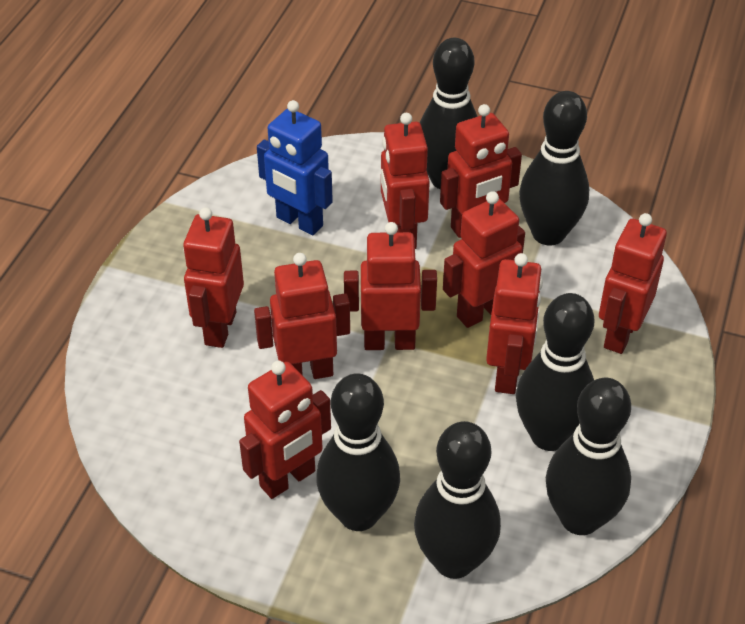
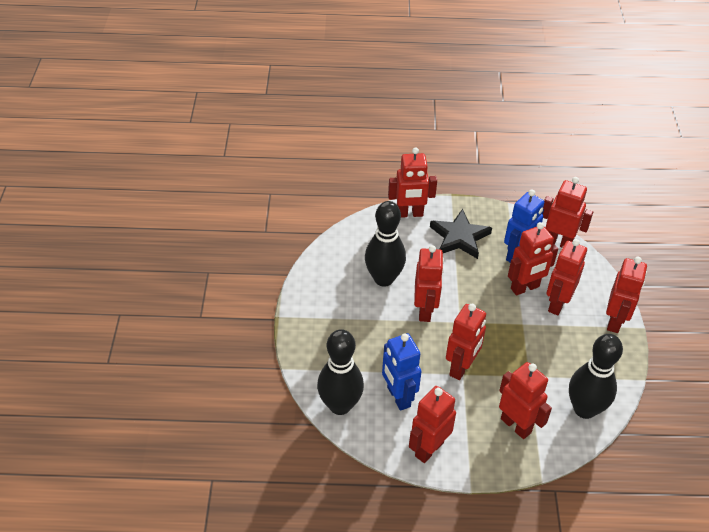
black bowling pin: 6 -> 3
black star: 0 -> 1
blue robot: 1 -> 2

